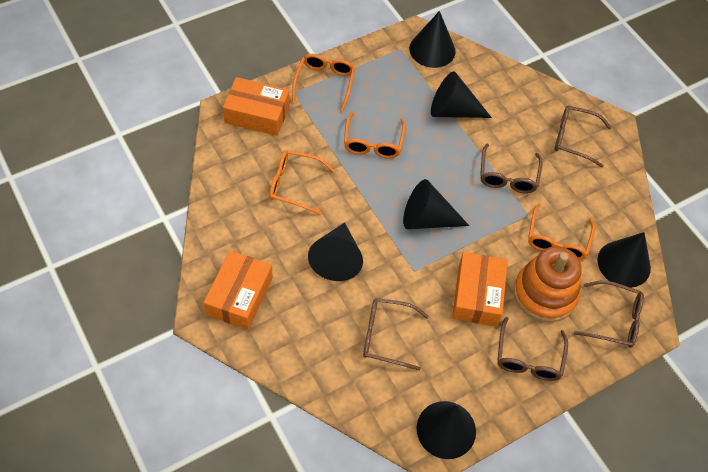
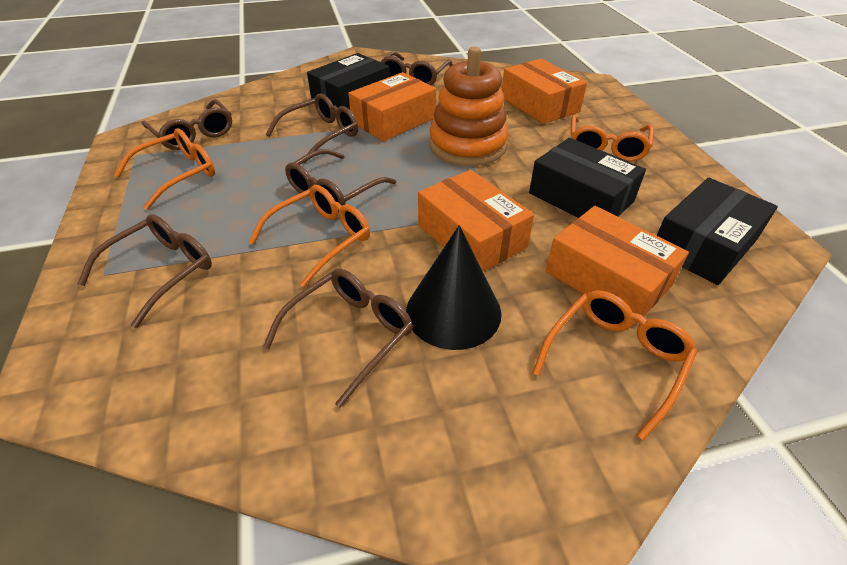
black box: 0 -> 3
black cone: 6 -> 1
brown glasses: 5 -> 6
orange box: 3 -> 4

